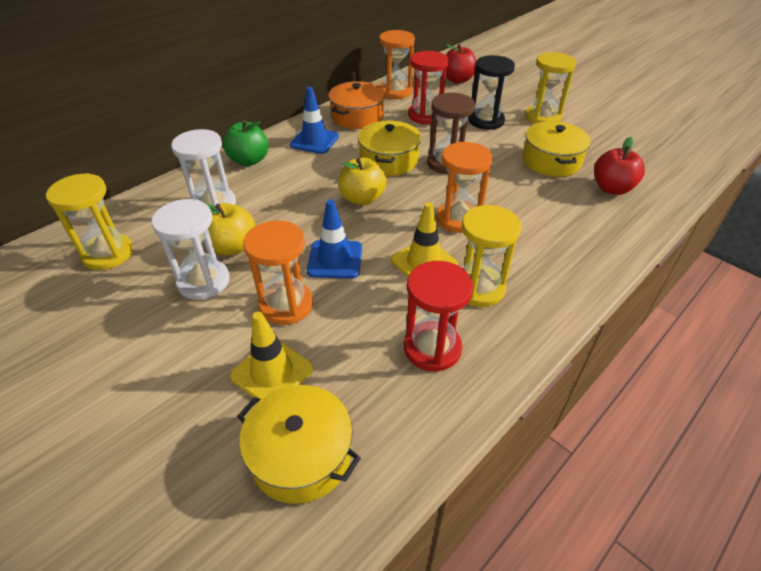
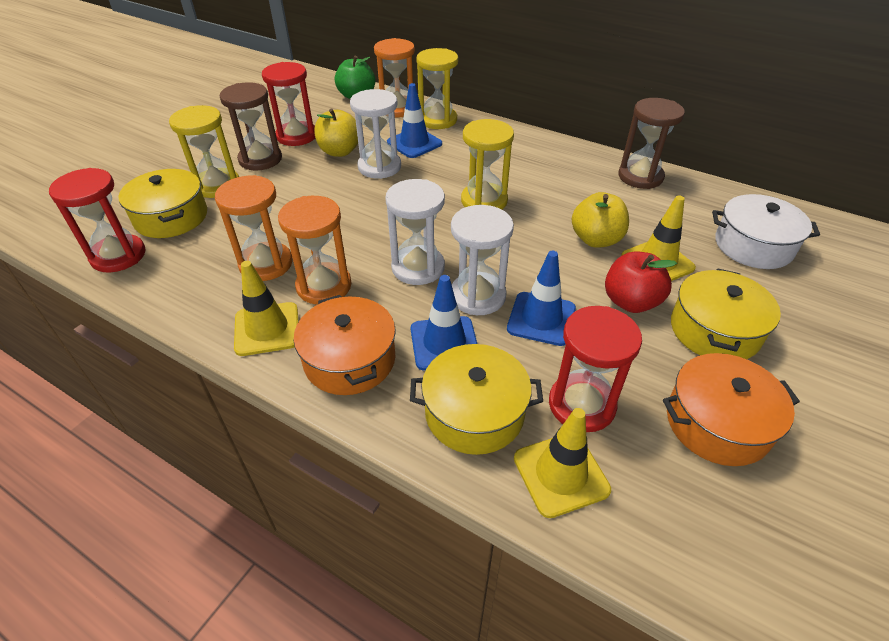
black hourglass: 1 -> 0
blue traffic cone: 2 -> 3
brown hourglass: 1 -> 2
orange pot: 1 -> 2
red apple: 2 -> 1
red hourglass: 2 -> 3
white hourglass: 2 -> 3
white pot: 0 -> 1
yellow traffic cone: 2 -> 3

